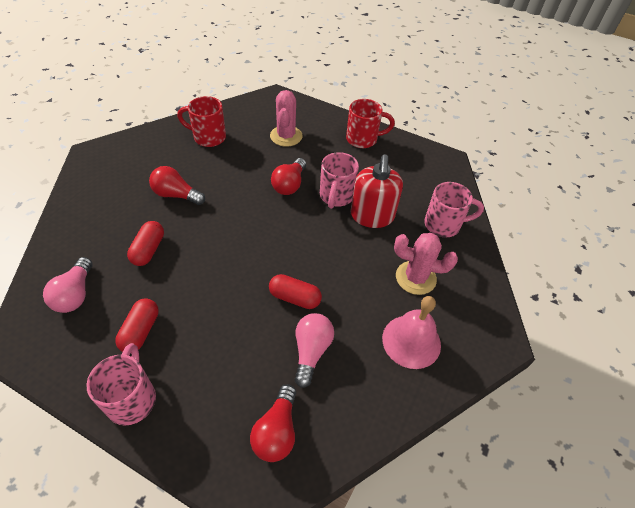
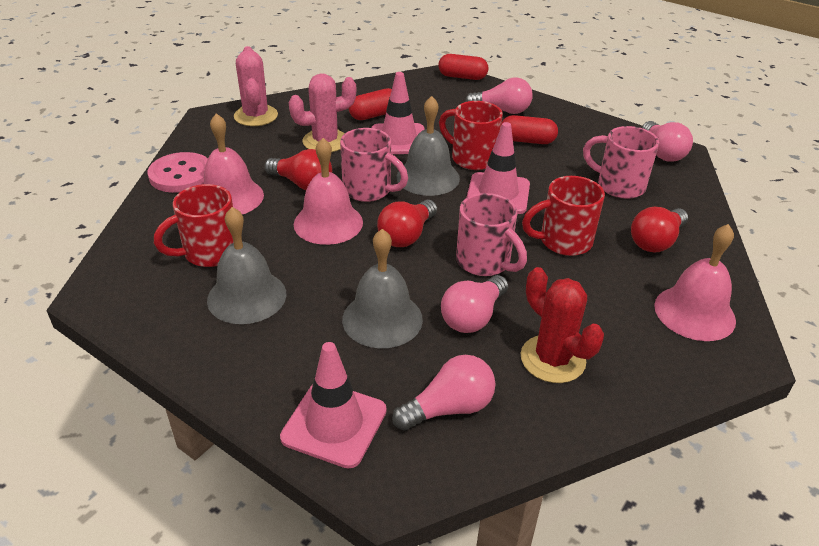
grey bell: 0 -> 3
pink bell: 1 -> 3
pink button: 0 -> 1
pink light bulb: 2 -> 4
pink traffic cone: 0 -> 3
red cactus: 0 -> 1
red mug: 2 -> 3
red soap dispenser: 1 -> 0

